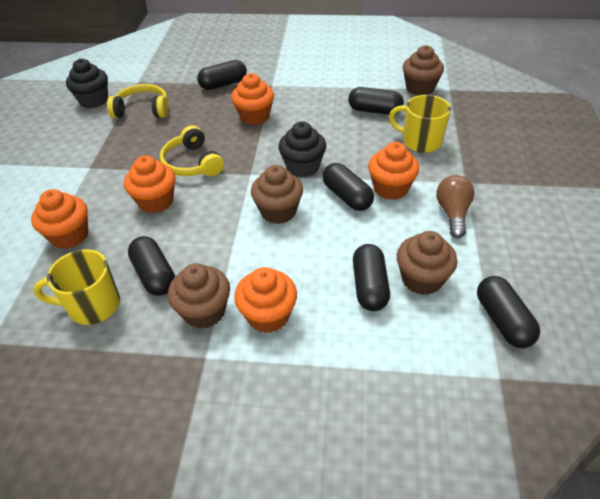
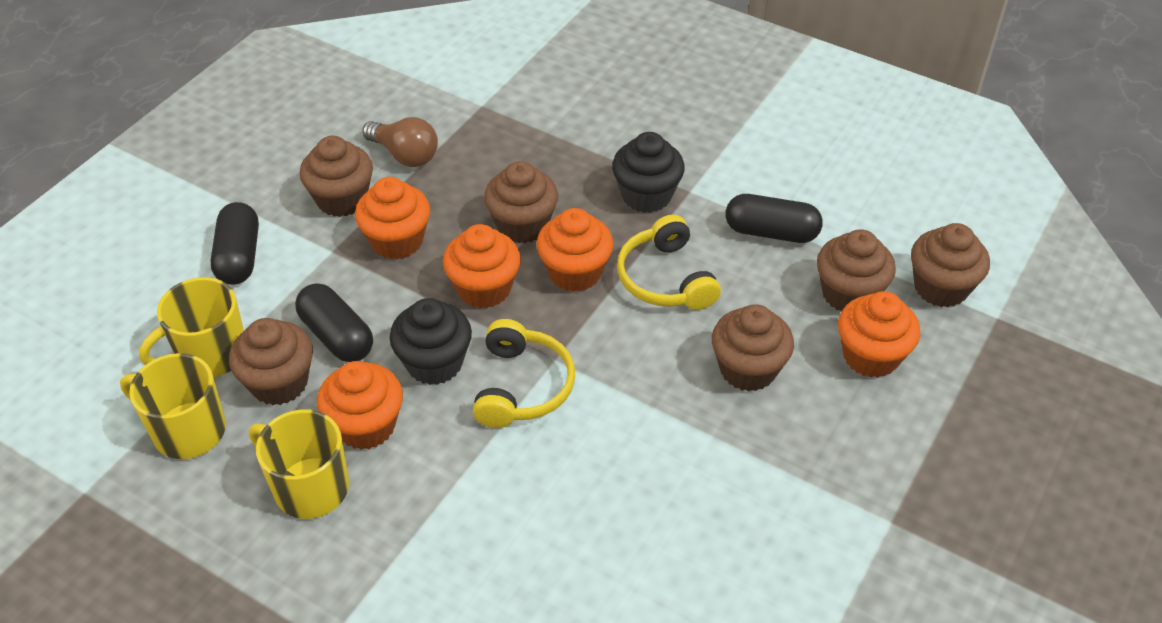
black capsule: 6 -> 3
brown cupcake: 4 -> 6
yellow mug: 2 -> 3

